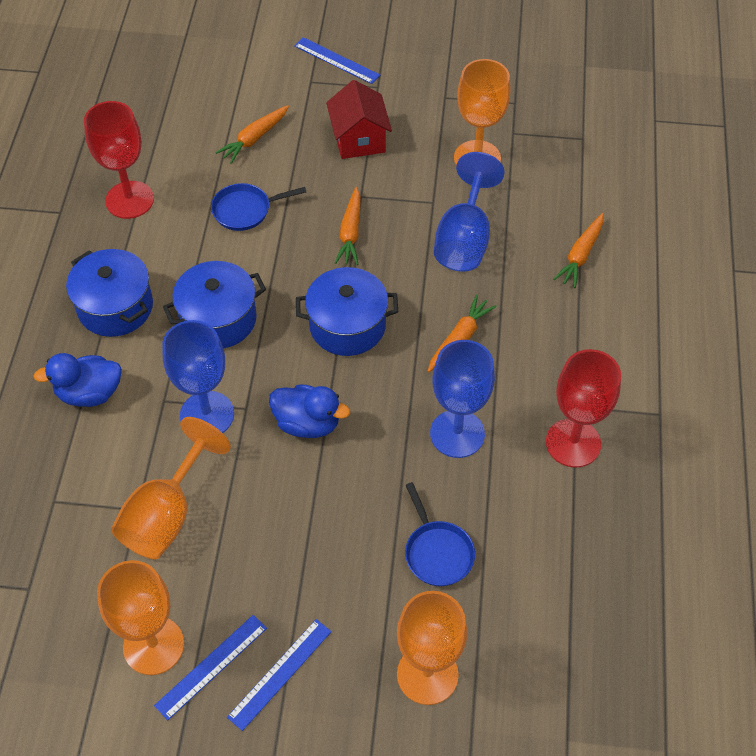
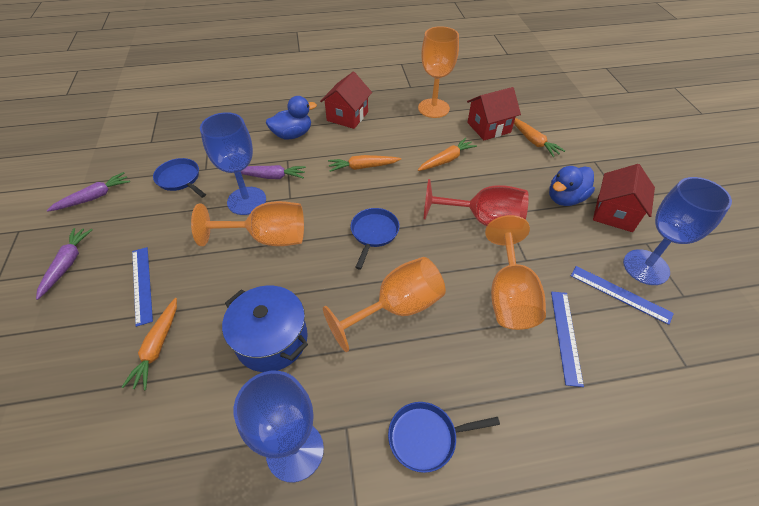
blue pan: 2 -> 3
blue pot: 3 -> 1
purple carrot: 0 -> 3
red goblet: 2 -> 1
red house: 1 -> 3

